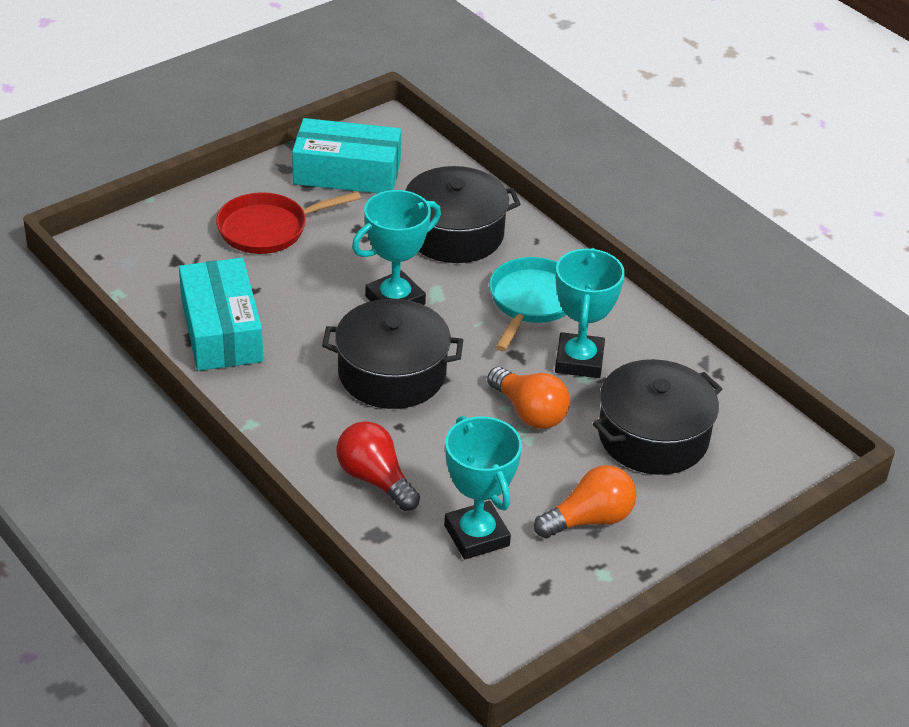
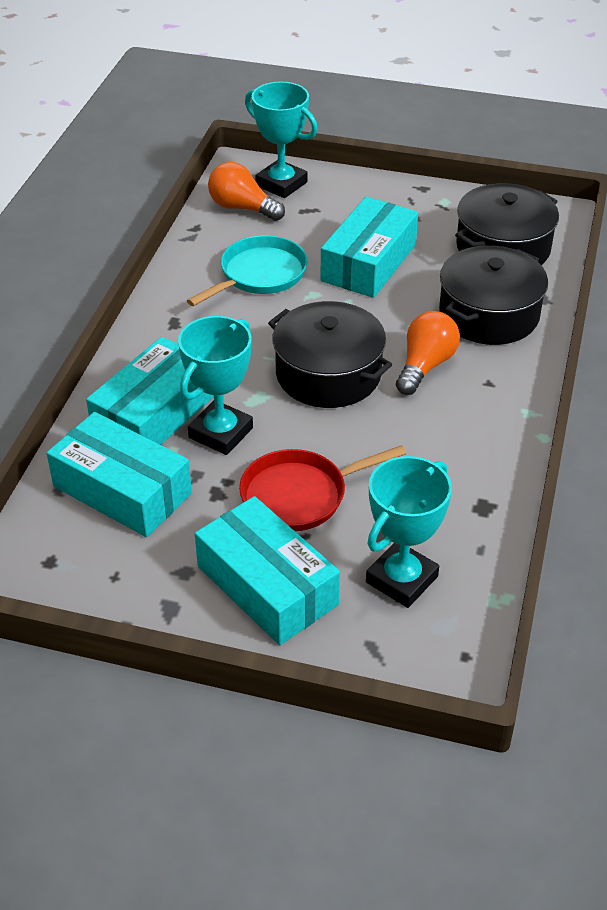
red light bulb: 1 -> 0
turquoise box: 2 -> 4

